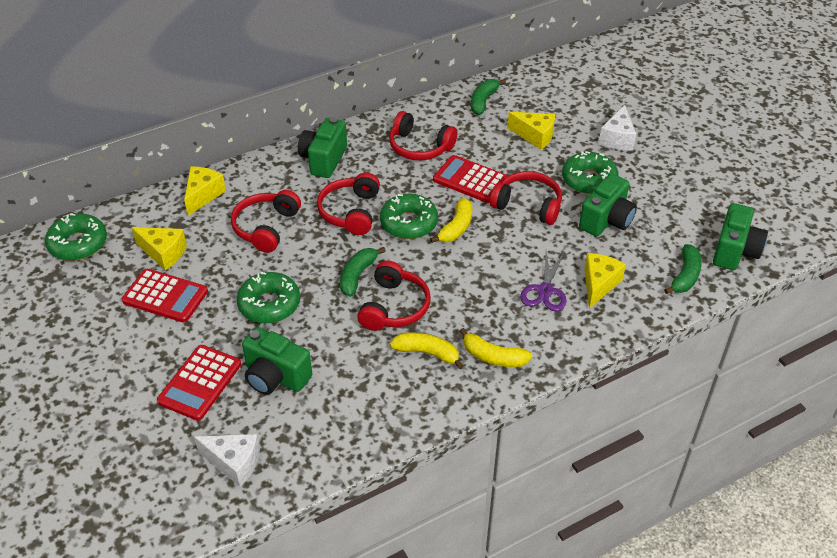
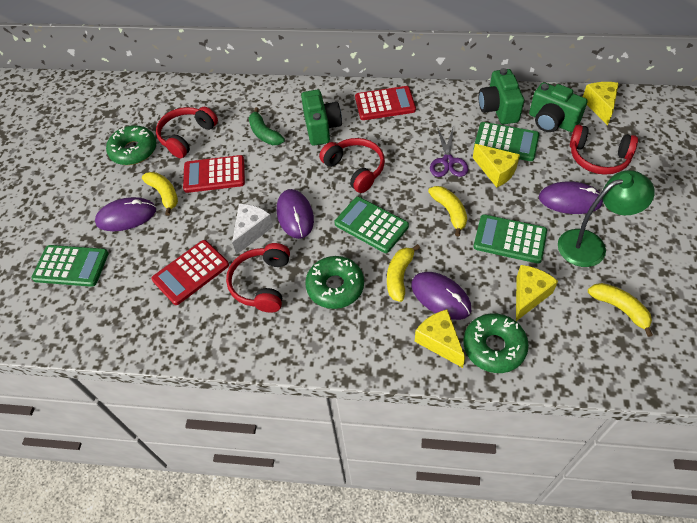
green banana: 3 -> 1
green calculator: 0 -> 4
green camera: 4 -> 3
green donut: 4 -> 3
green lamp: 0 -> 1
purple mouse: 0 -> 4
red headphones: 5 -> 4
white cheese: 2 -> 1
yellow banana: 3 -> 4

